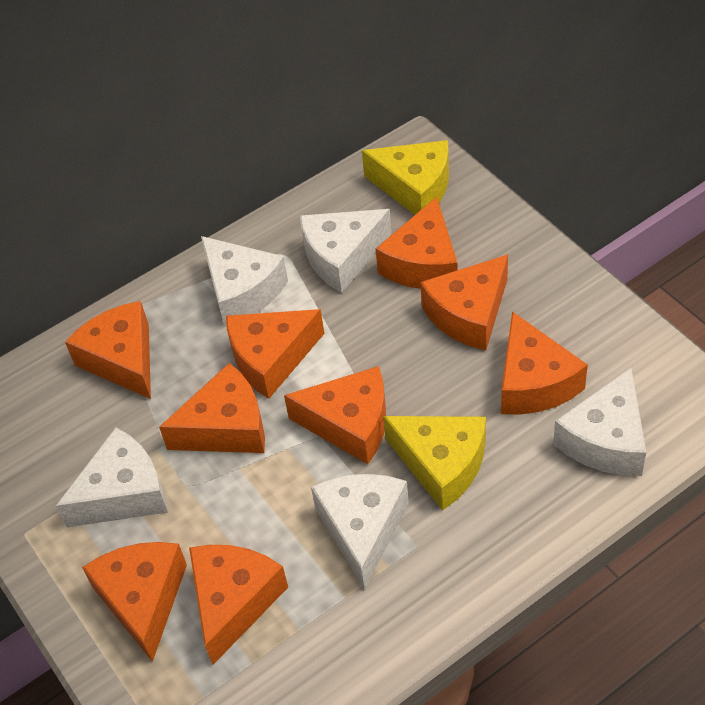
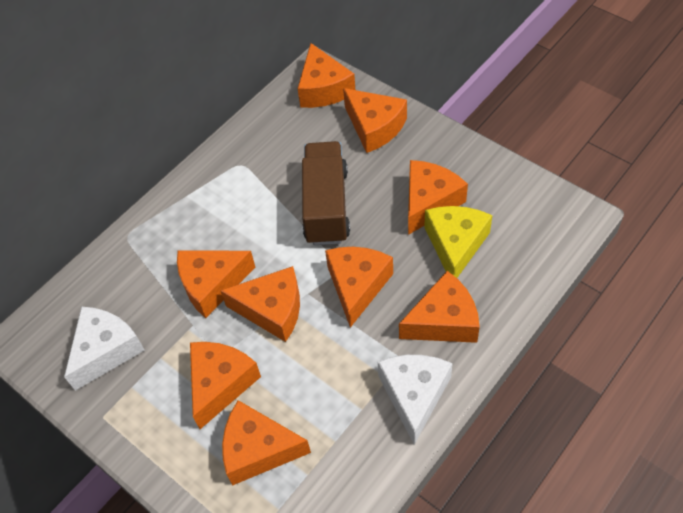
brown truck: 0 -> 1
white cheese: 5 -> 2
yellow cheese: 2 -> 1

